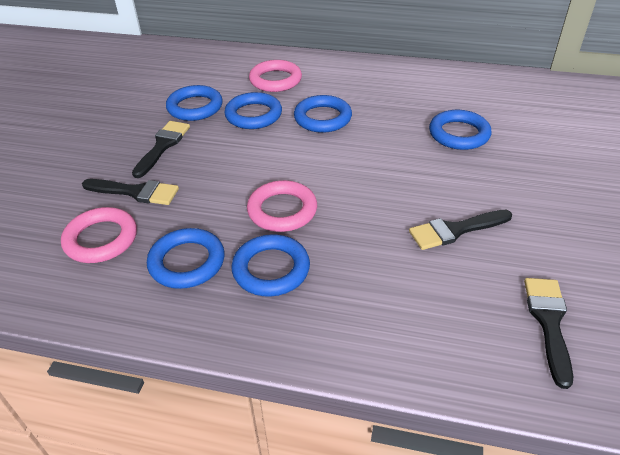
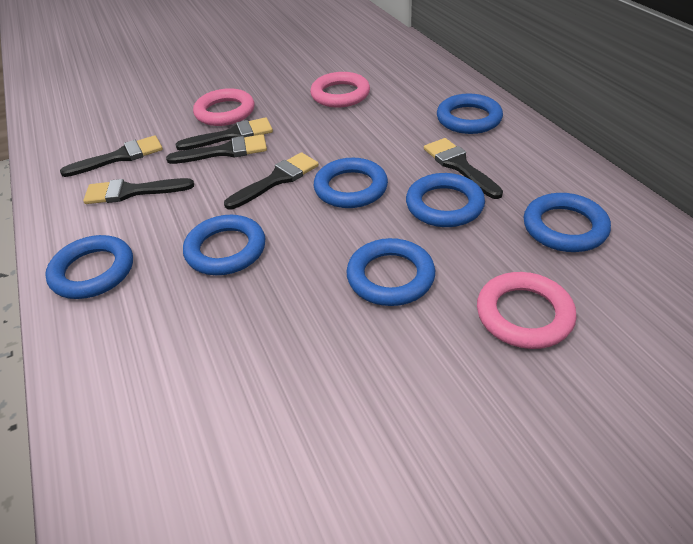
black brush: 4 -> 6
blue ring: 6 -> 7

